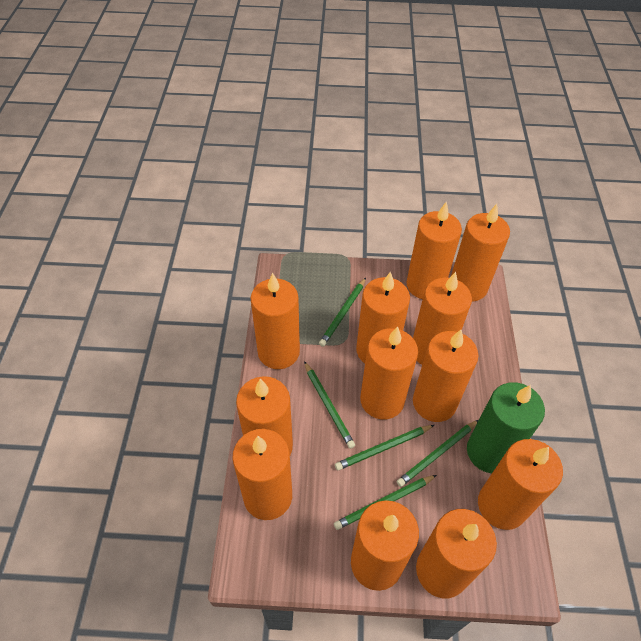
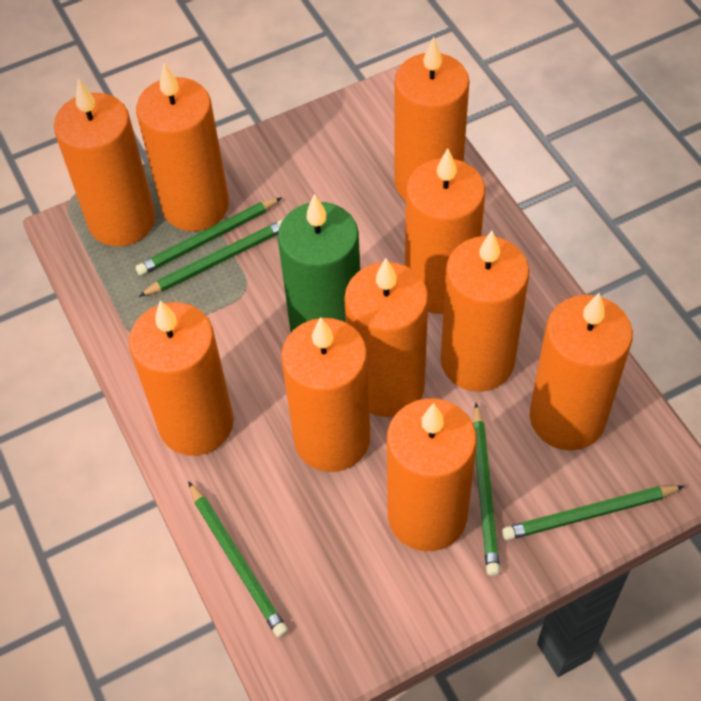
orange candle: 12 -> 10

